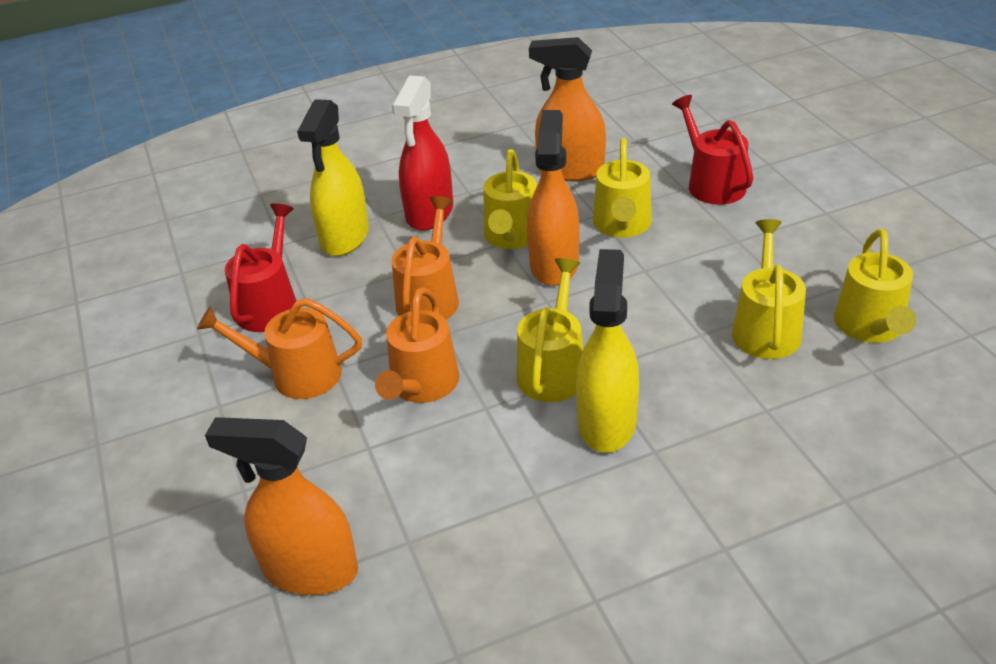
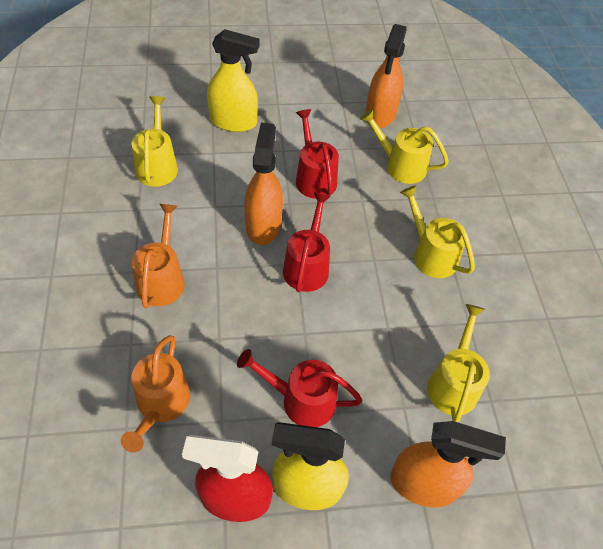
orange watering can: 3 -> 2
red watering can: 2 -> 3
yellow watering can: 5 -> 4

